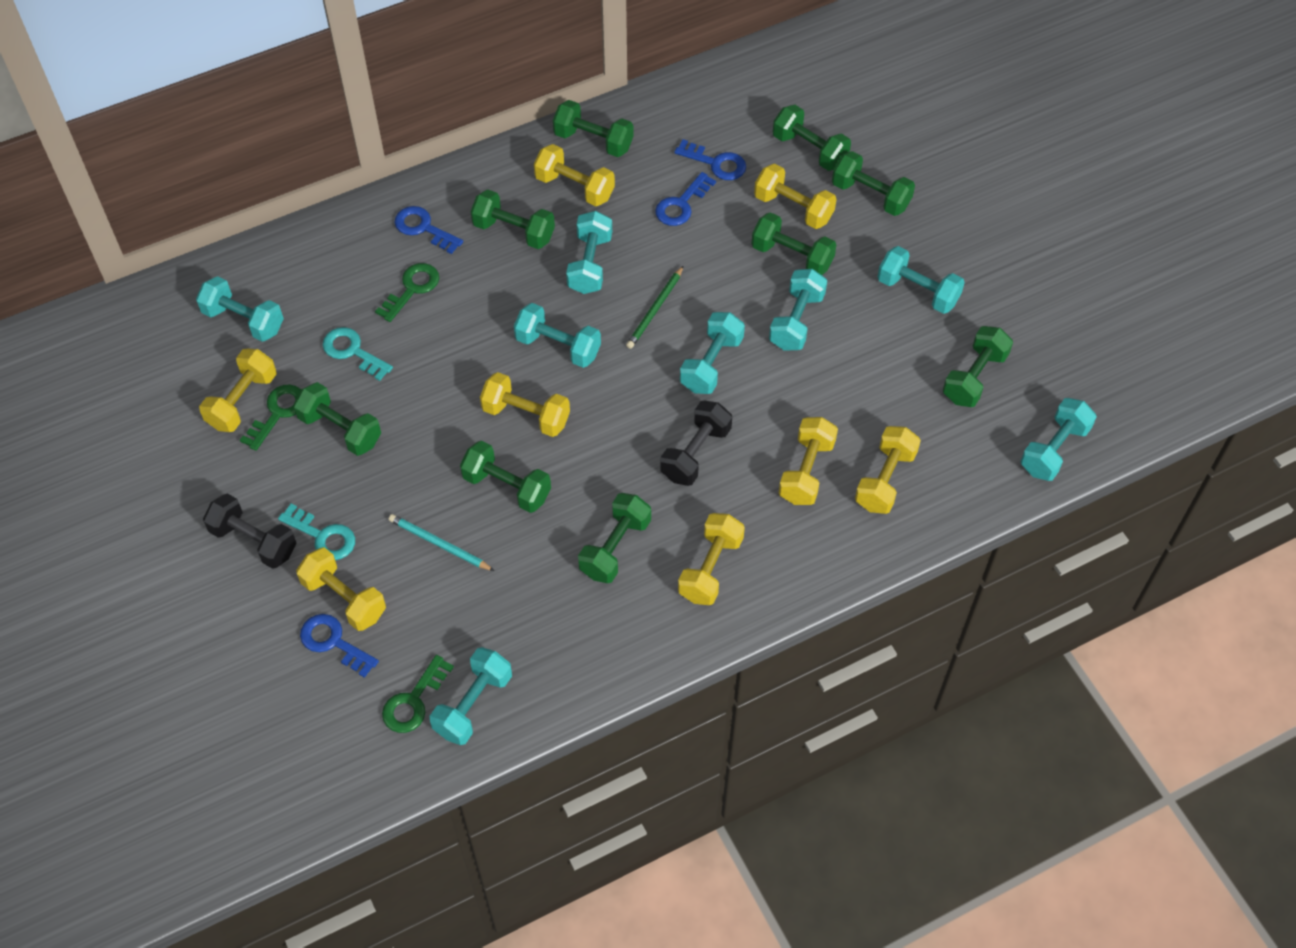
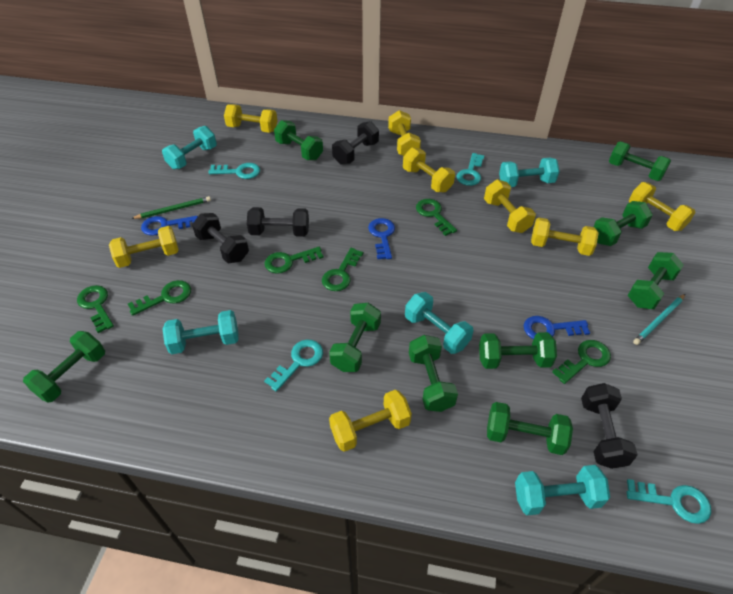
black dumbbell: 2 -> 4
blue key: 4 -> 3
green key: 3 -> 6
turquoise dumbbell: 8 -> 5
turquoise key: 2 -> 4

